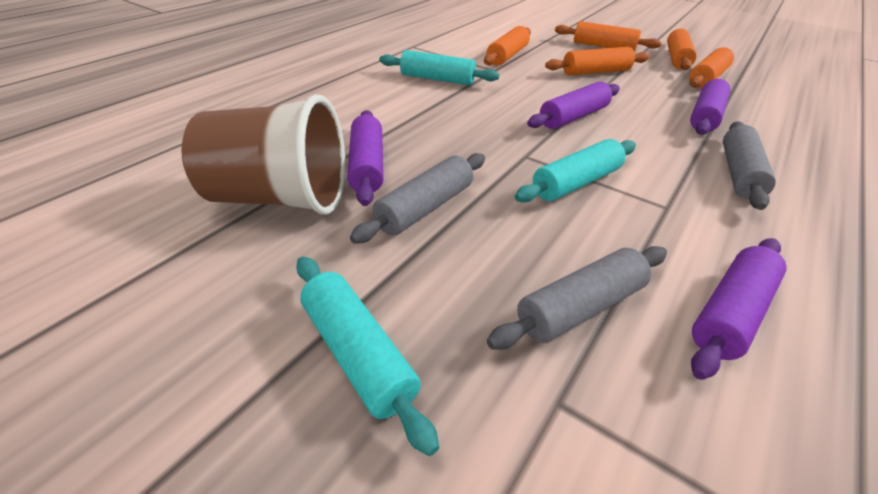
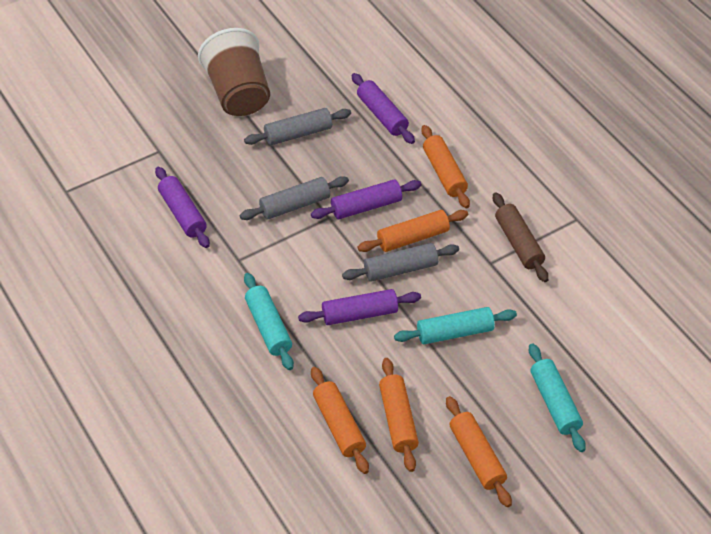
brown rolling pin: 0 -> 1

